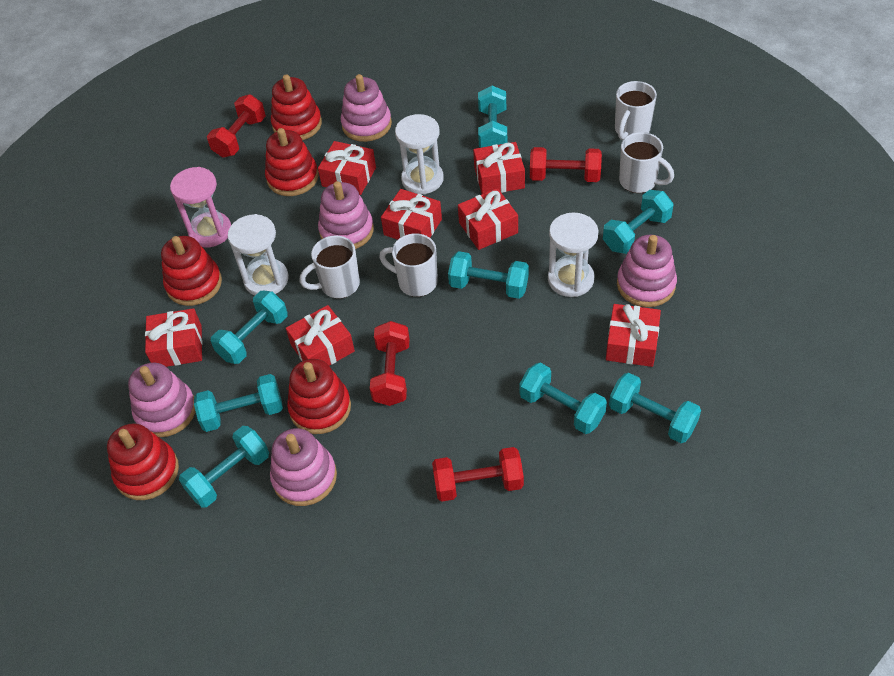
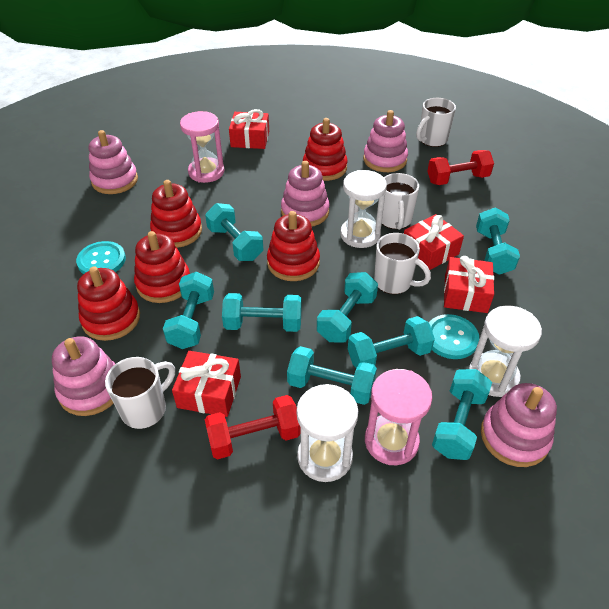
pink hourglass: 1 -> 2
red dumbbell: 4 -> 2
red gift: 7 -> 4
turquoise button: 0 -> 2

